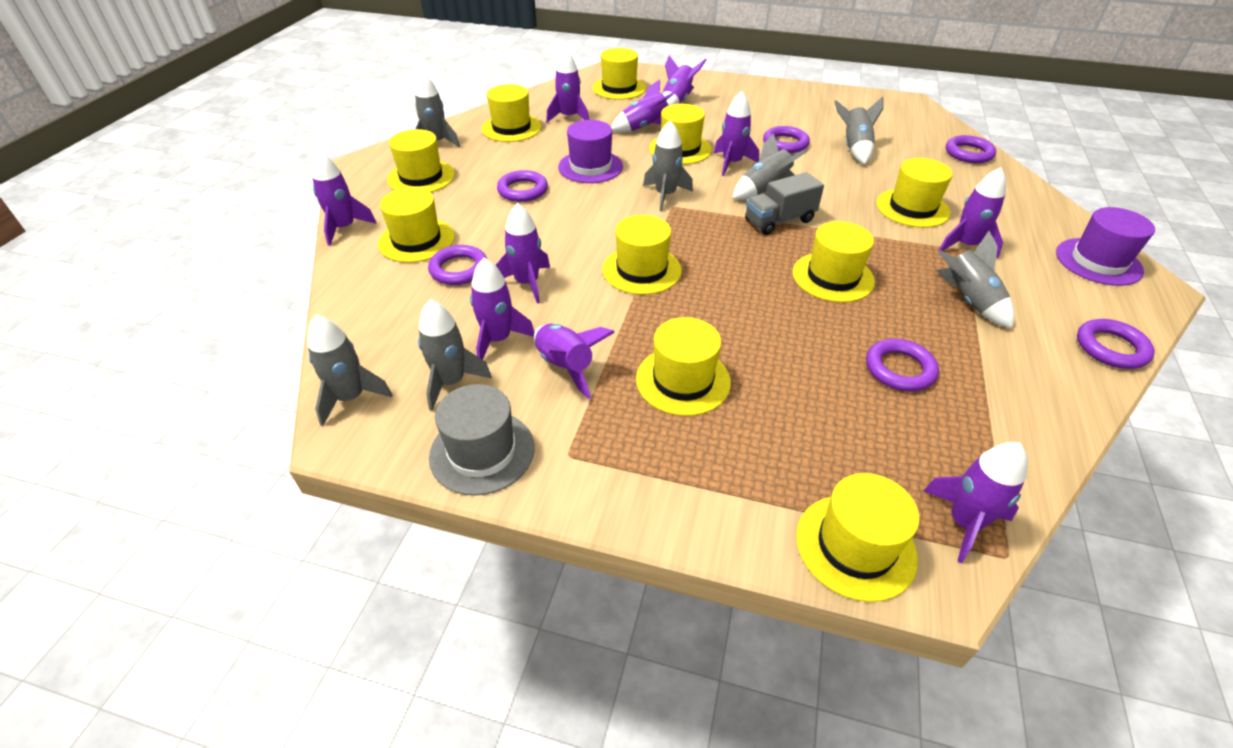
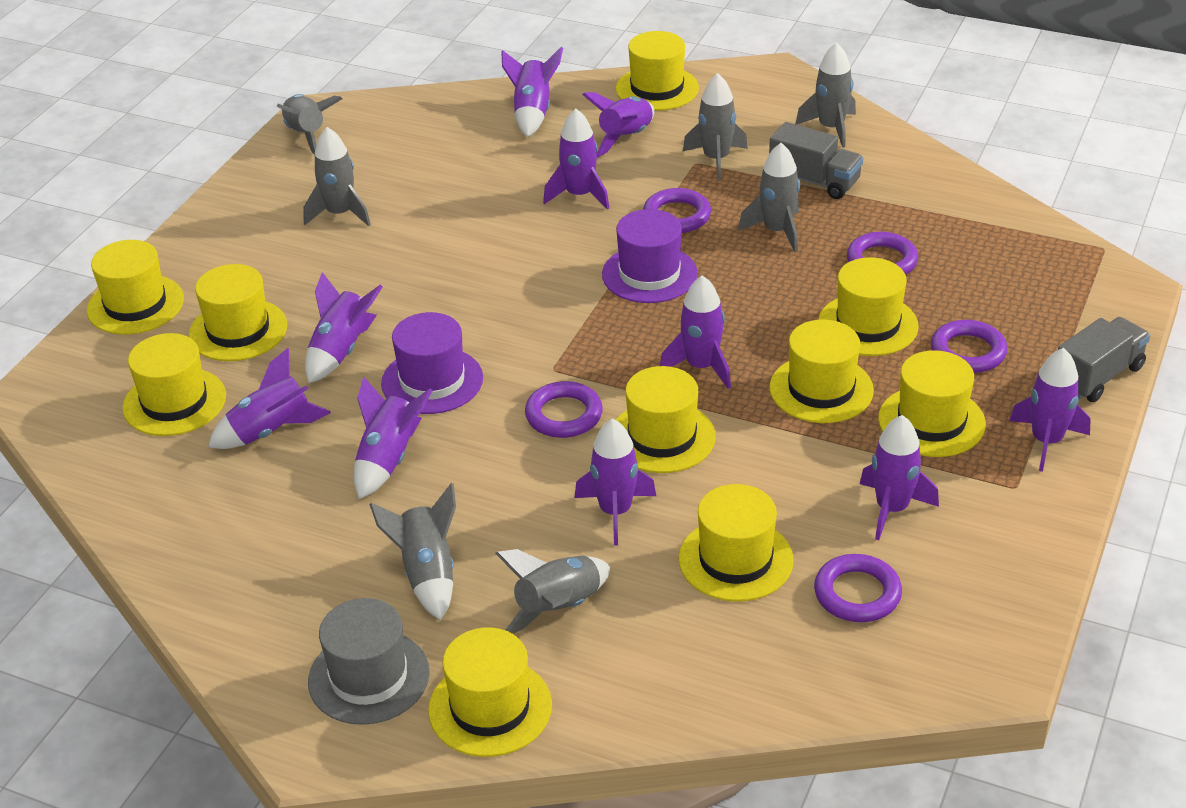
grey truck: 1 -> 2
purple ring: 6 -> 5

